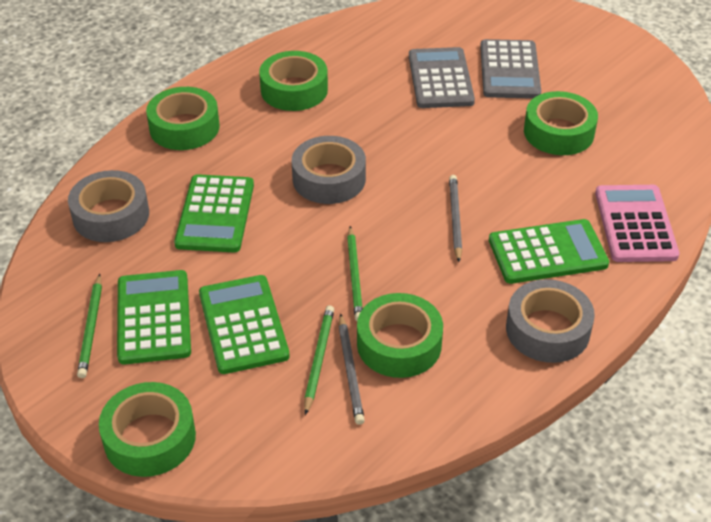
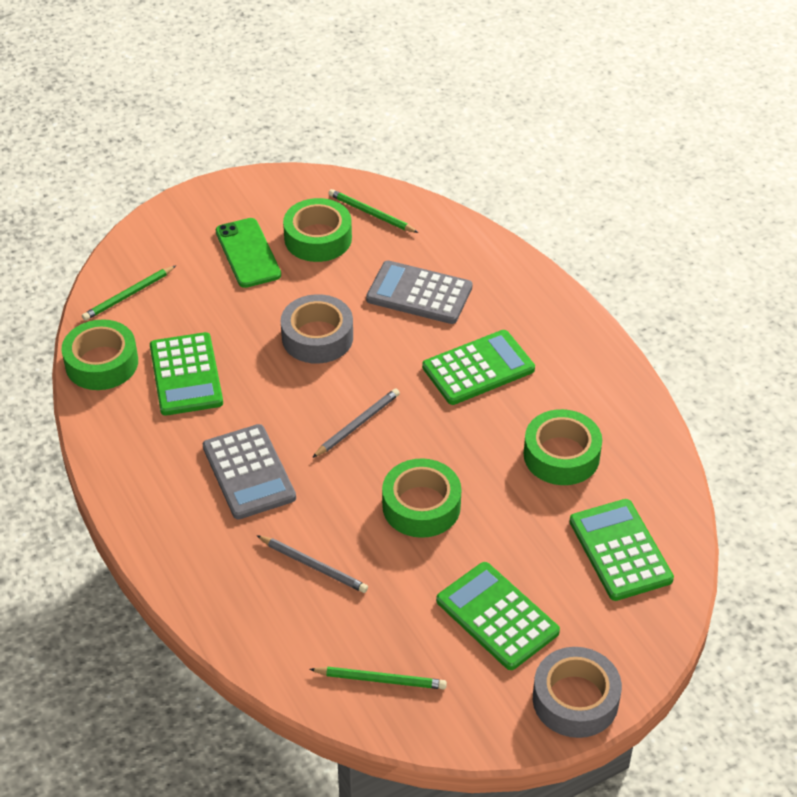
green phone: 0 -> 1
green tape: 5 -> 4
grey tape: 3 -> 2
pink calculator: 1 -> 0

